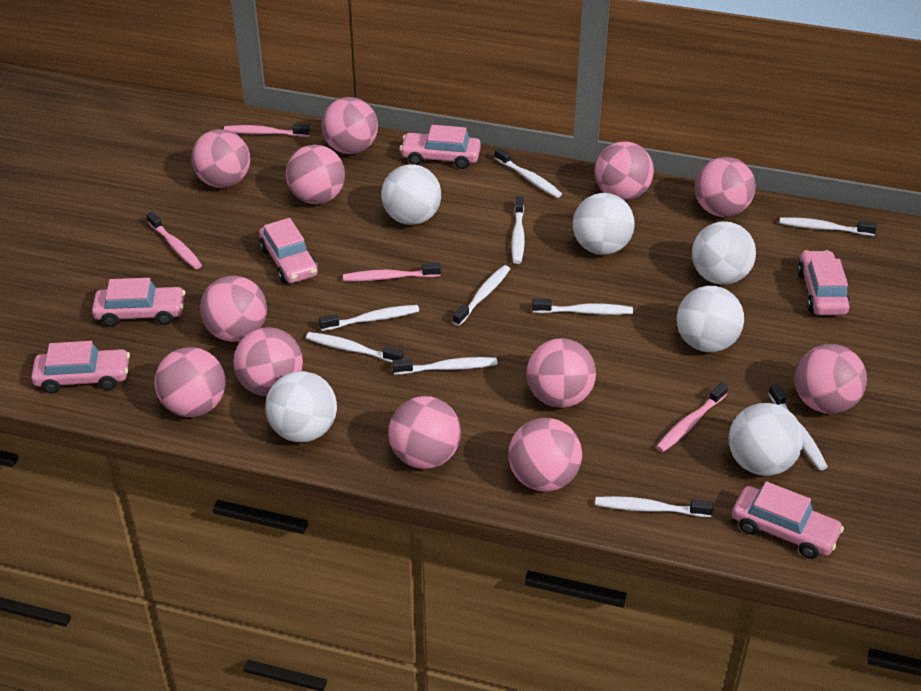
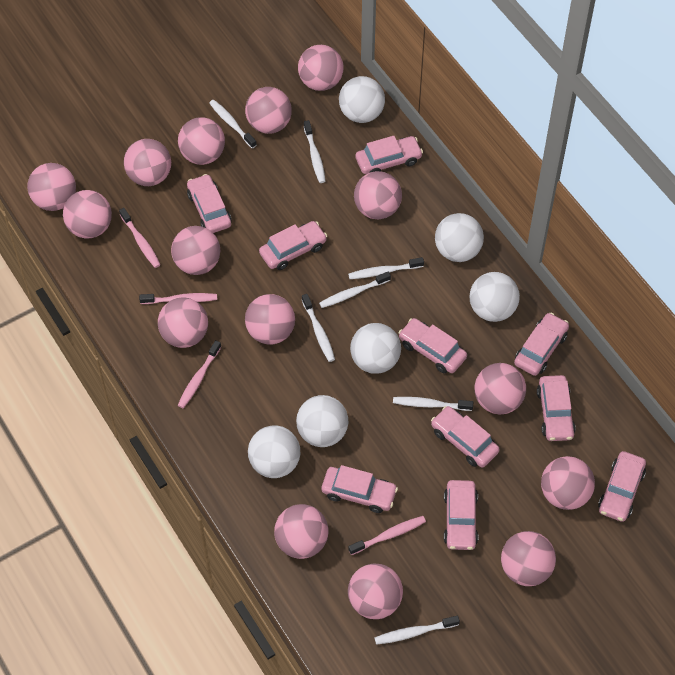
pink ball: 12 -> 15
pink car: 6 -> 10
white toothbrush: 10 -> 7

